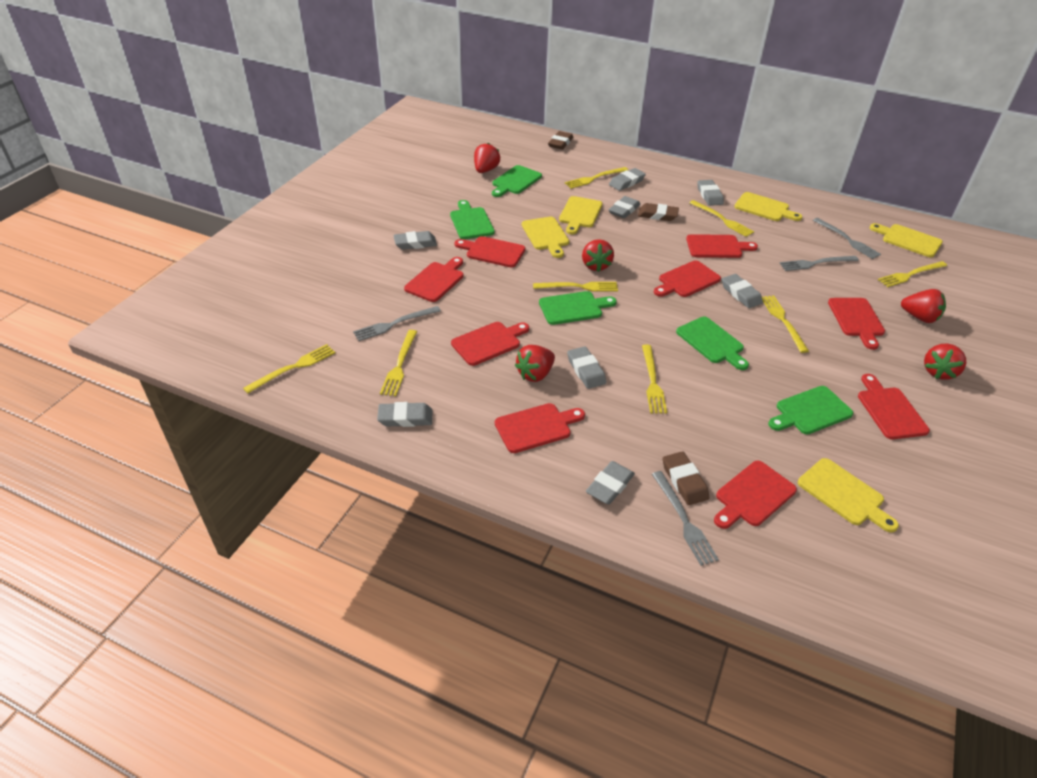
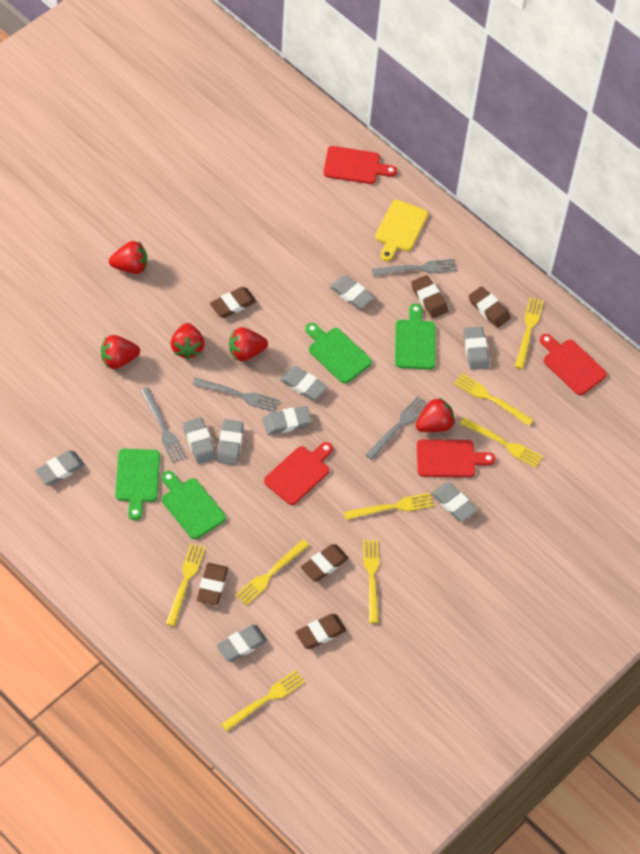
brown eraser: 3 -> 6
green cutting board: 5 -> 4
grey eraser: 8 -> 9
red cutting board: 9 -> 4
yellow cutting board: 5 -> 1

